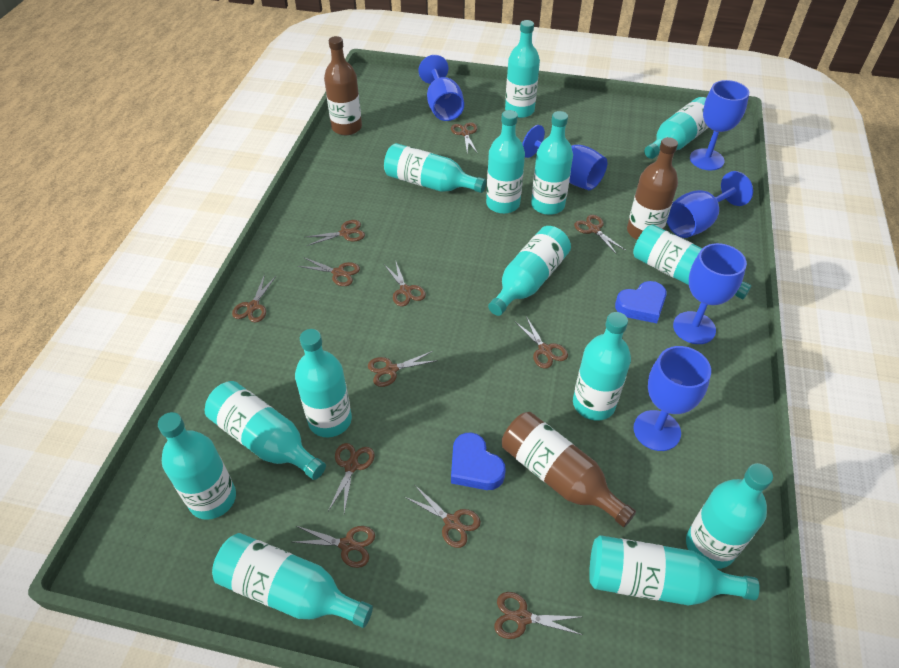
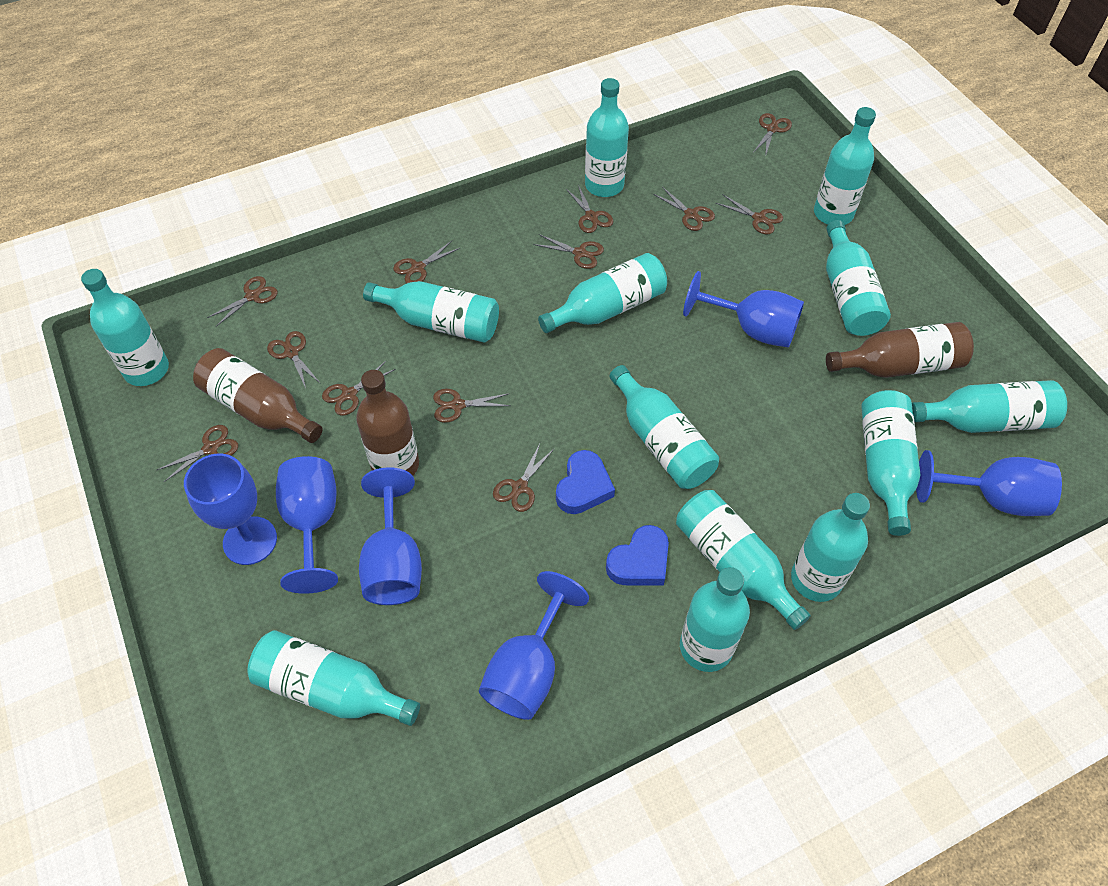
turquoise bottle: 14 -> 13

